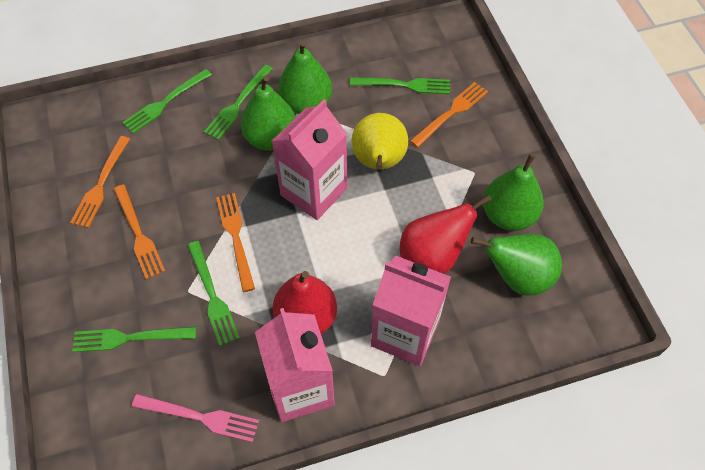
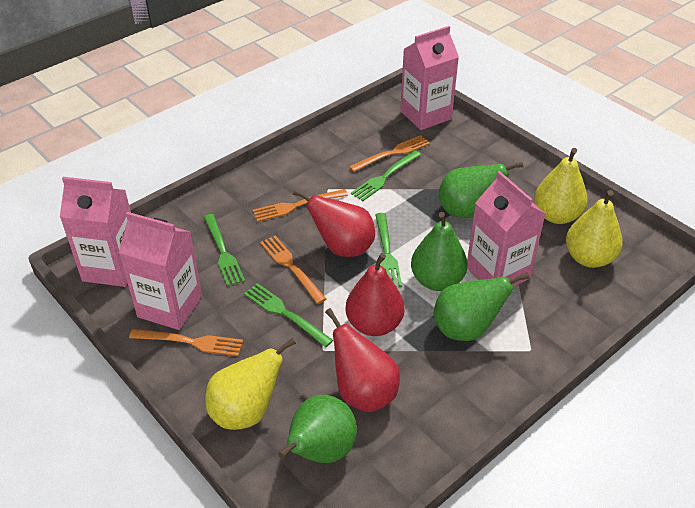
green fork: 5 -> 4
pink carton: 3 -> 4
pink fork: 1 -> 0
red pear: 2 -> 3
yellow pear: 1 -> 3

